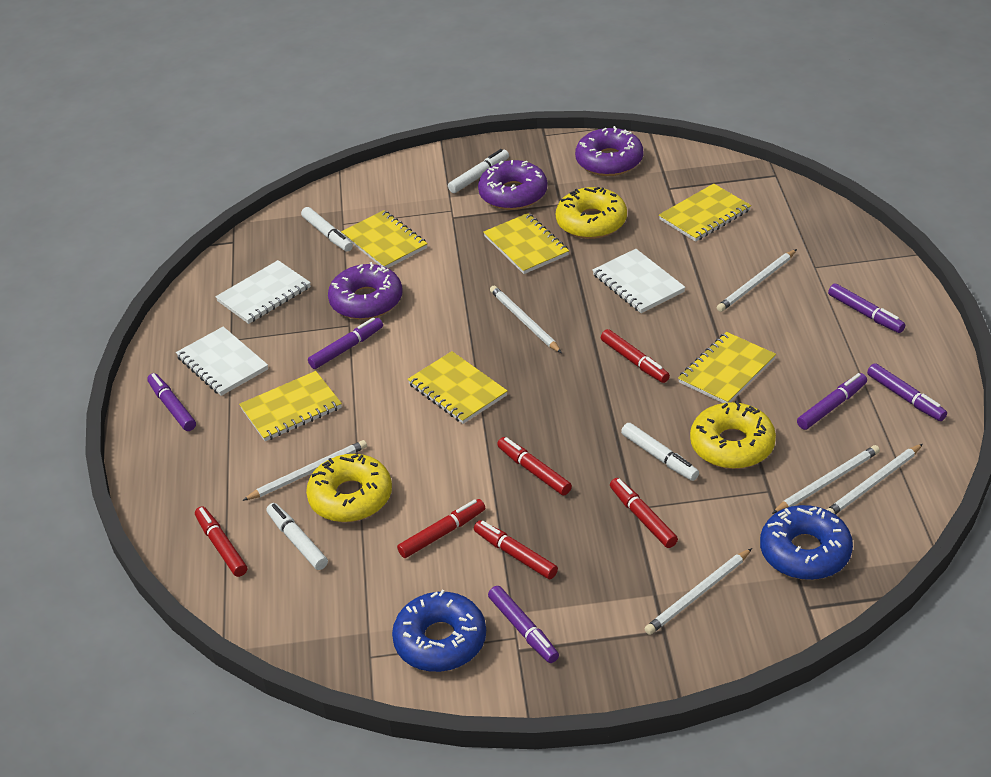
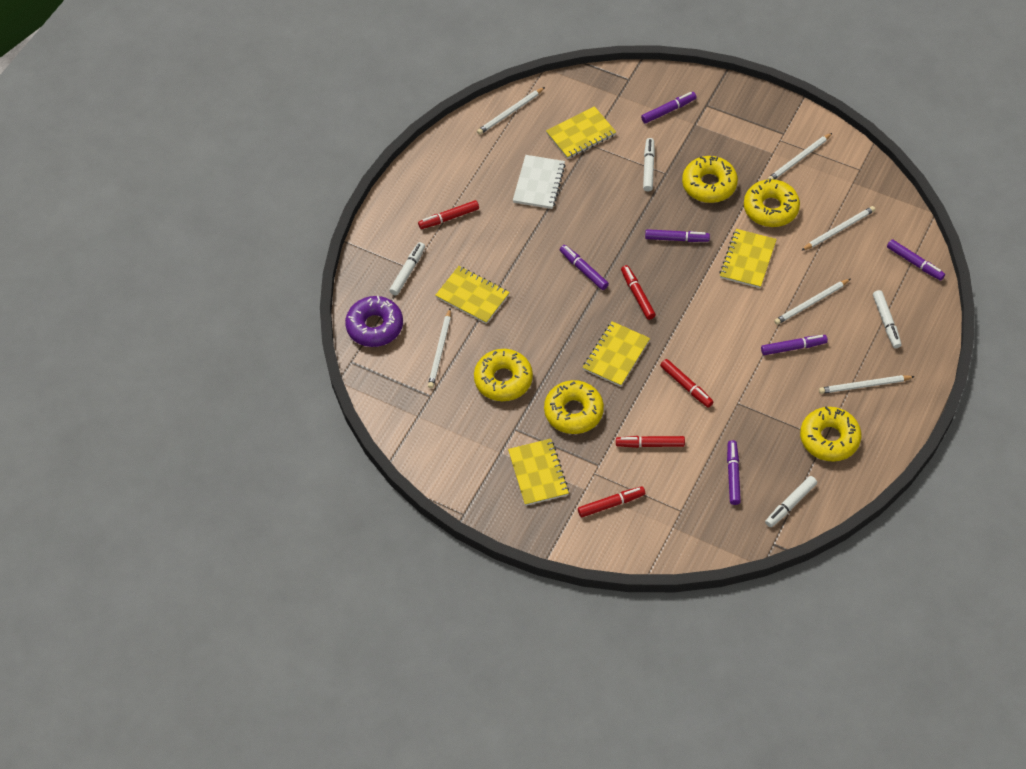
blue donut: 2 -> 0
purple donut: 3 -> 1
red marker: 6 -> 5
white notebook: 3 -> 1
yellow donut: 3 -> 5
yellow notebook: 6 -> 5

